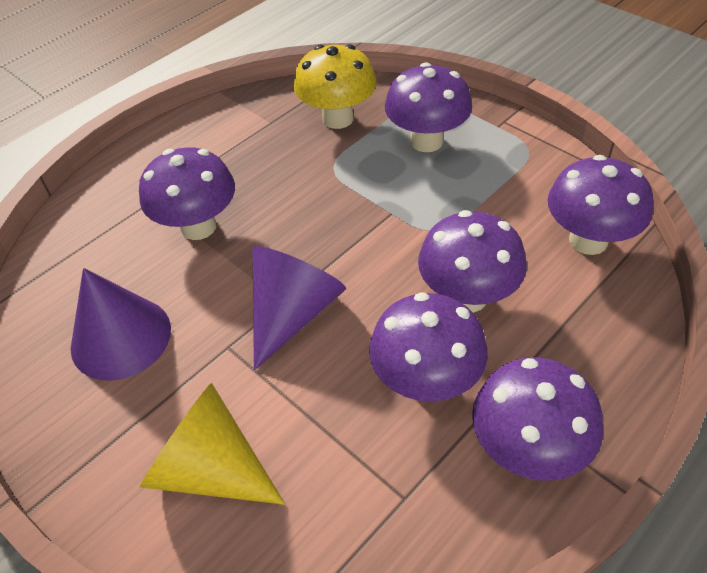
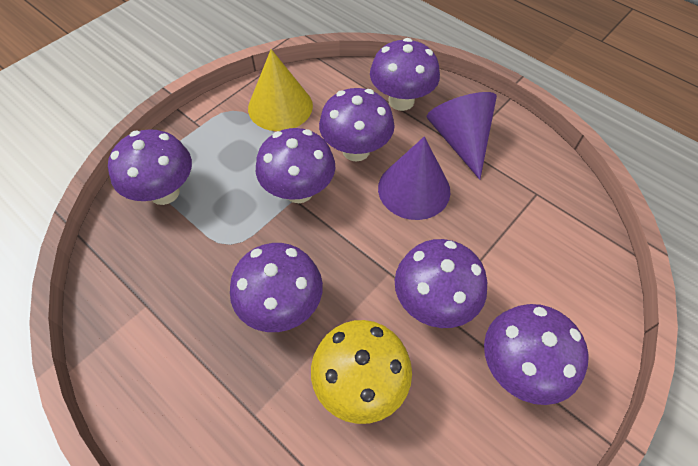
purple mushroom: 6 -> 7

